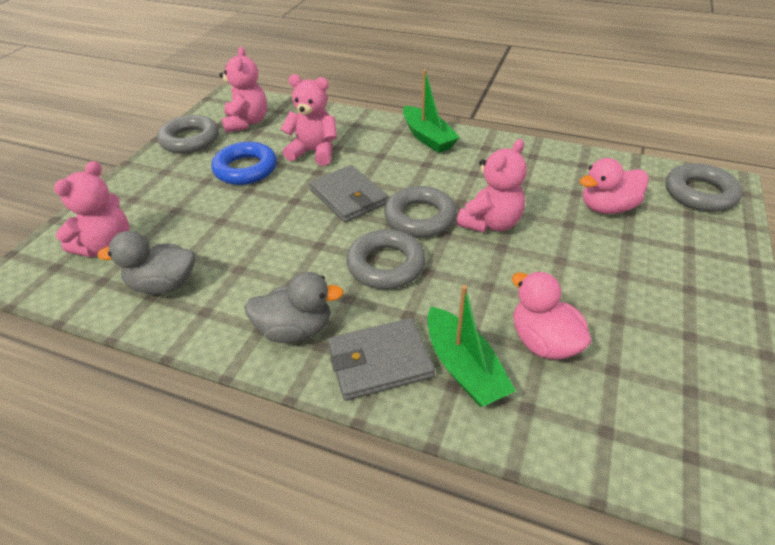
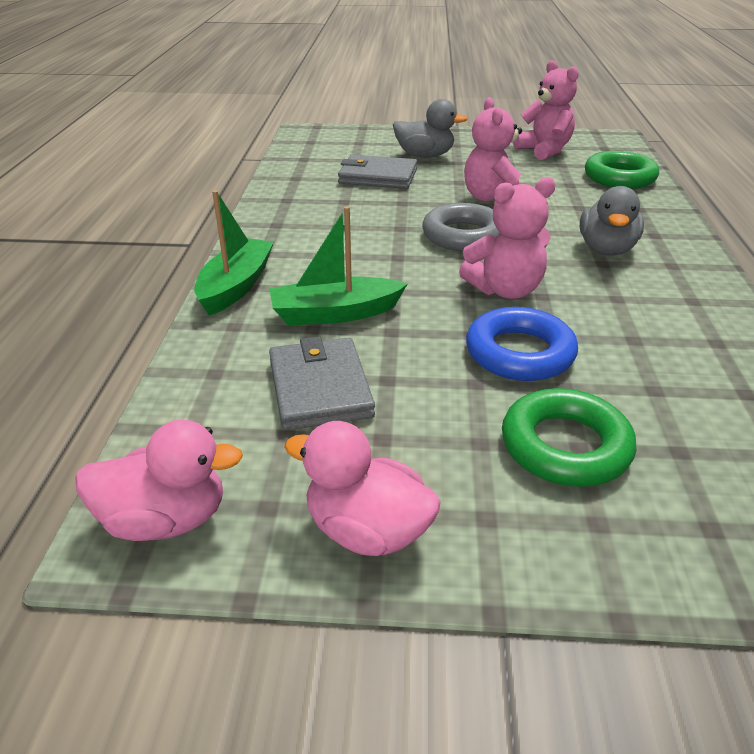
green ring: 0 -> 2
grey ring: 4 -> 1
pink teddy bear: 4 -> 3

